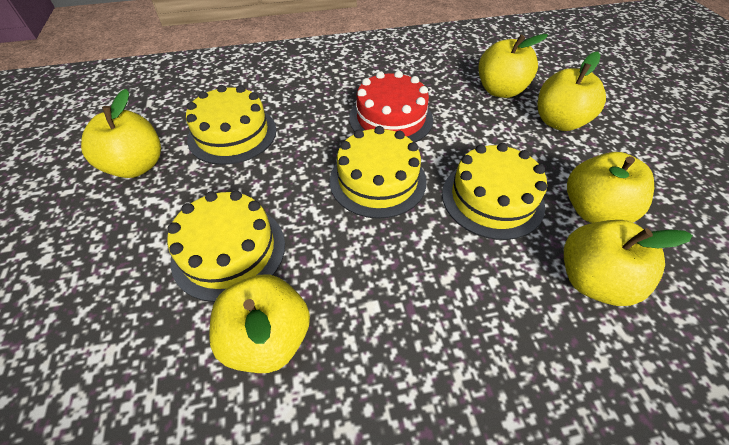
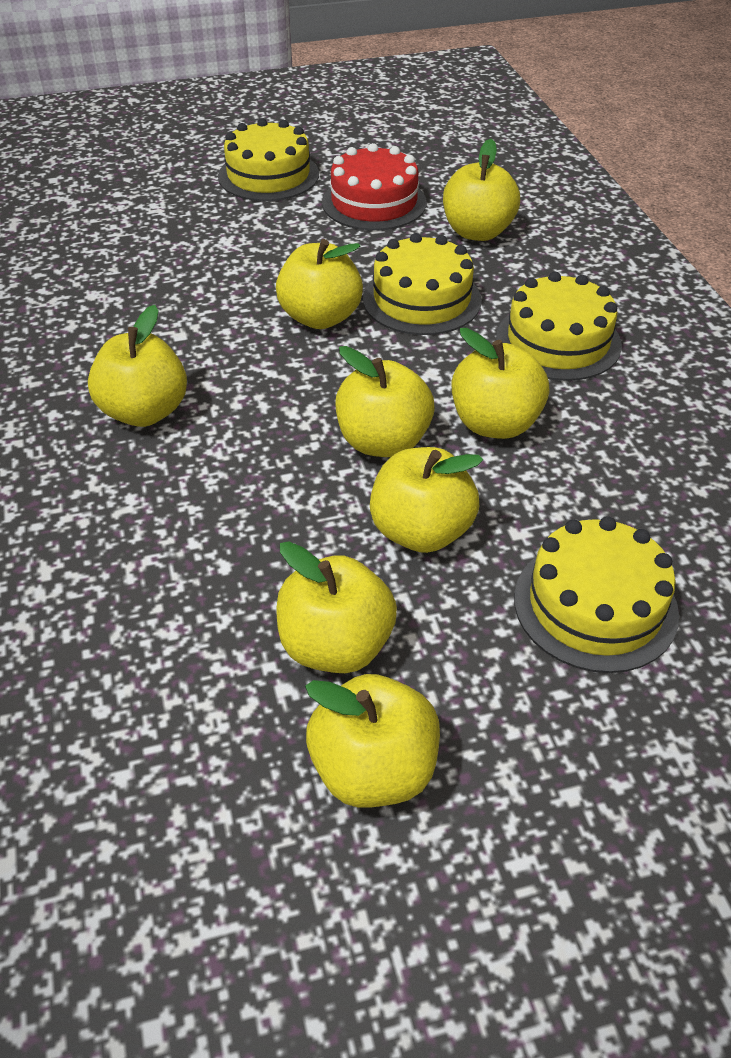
yellow apple: 6 -> 8

